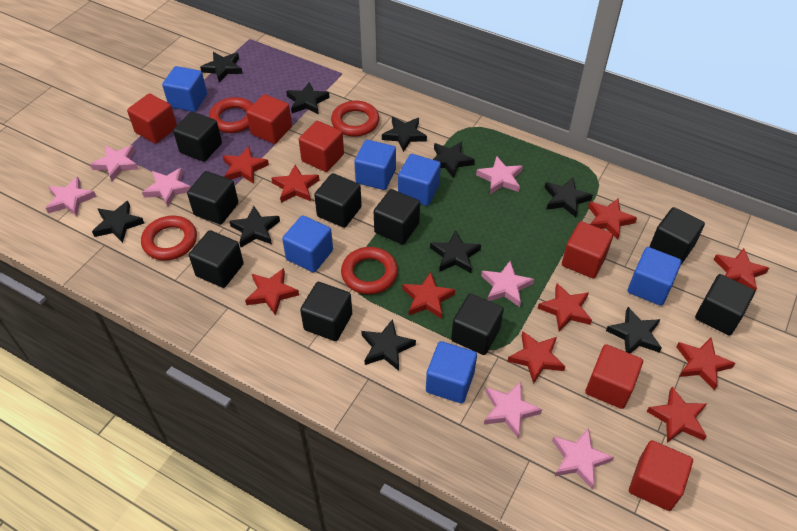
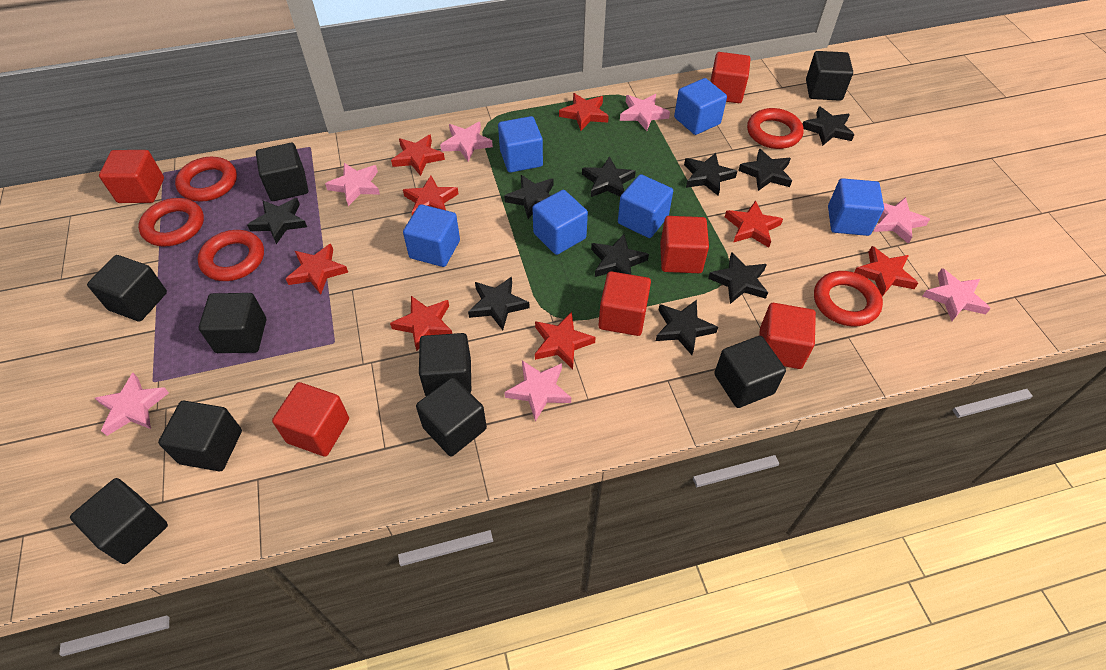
red ring: 4 -> 5
red star: 10 -> 8

